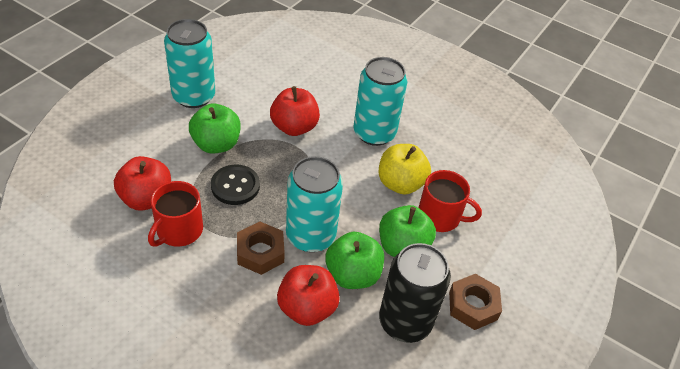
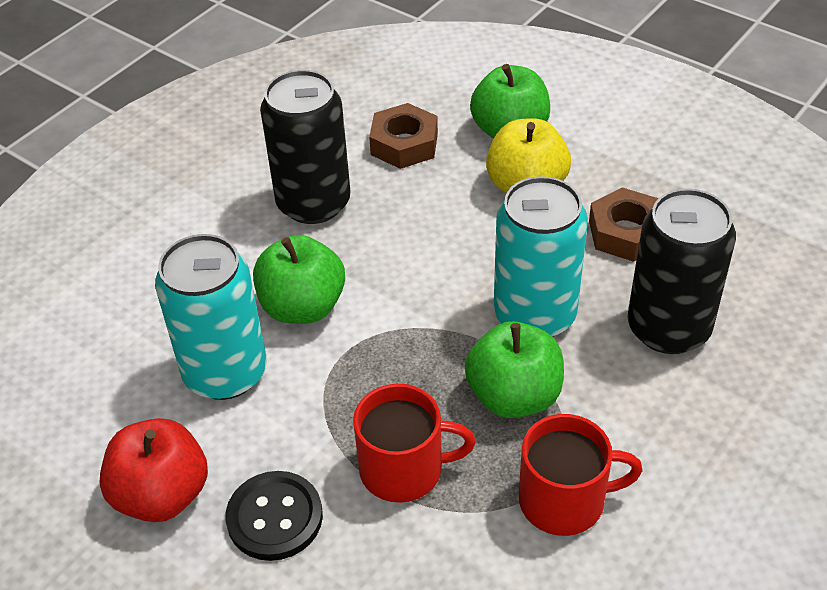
black can: 1 -> 2
red apple: 3 -> 1
turquoise can: 3 -> 2

